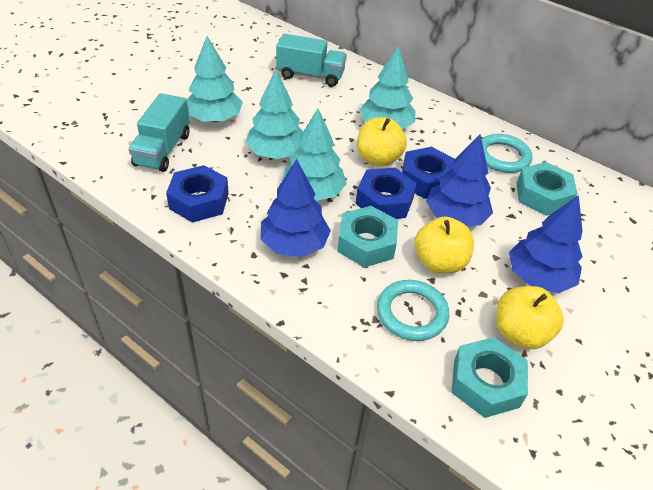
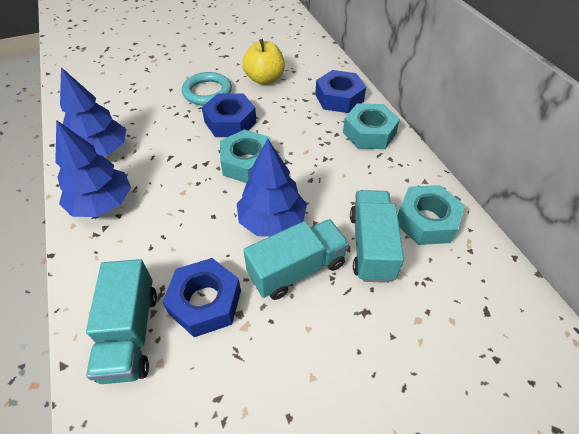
turquoise ring: 2 -> 1
turquoise tree: 4 -> 0
turquoise truck: 2 -> 3
yellow apple: 3 -> 1

